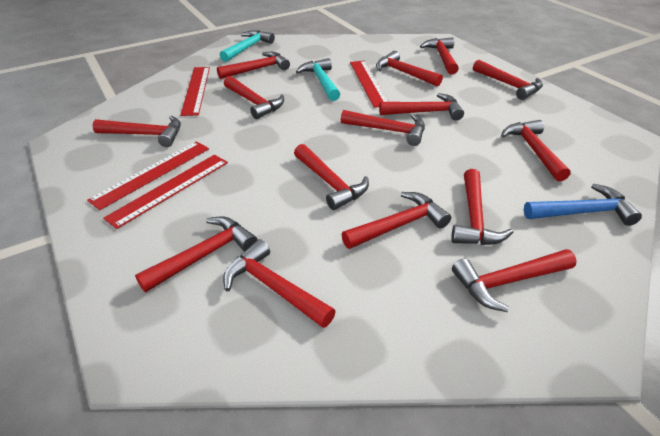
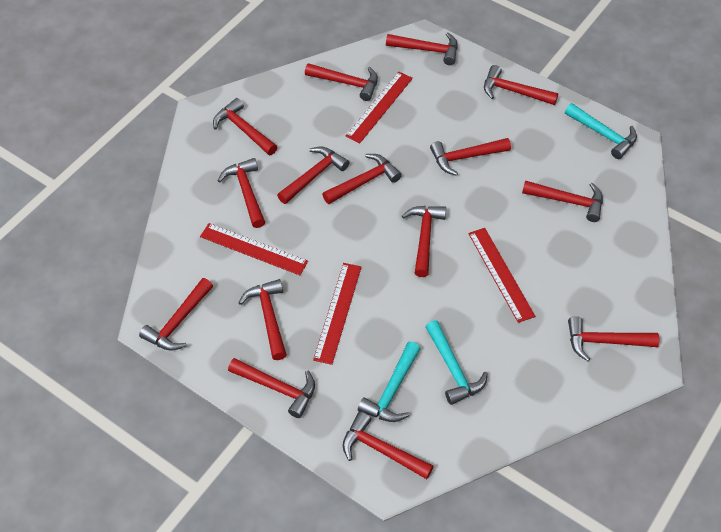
blue hammer: 1 -> 0
turquoise hammer: 2 -> 3

